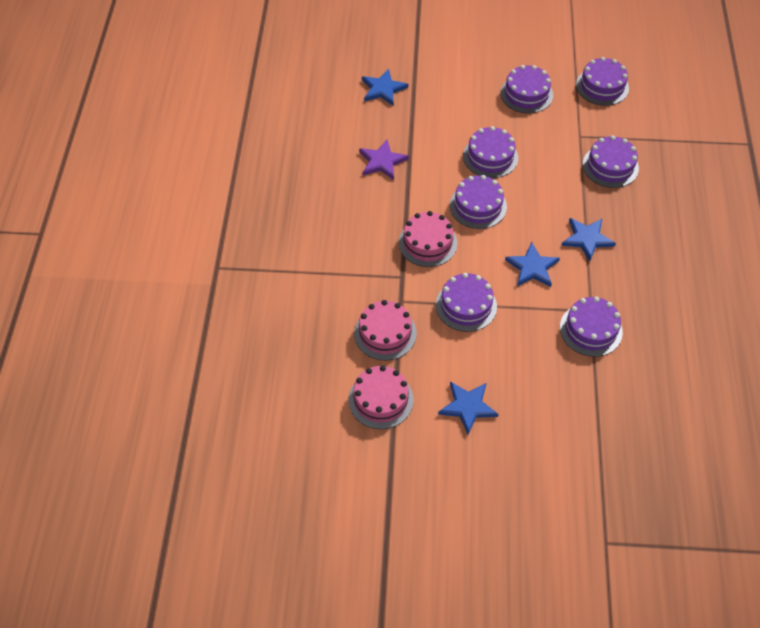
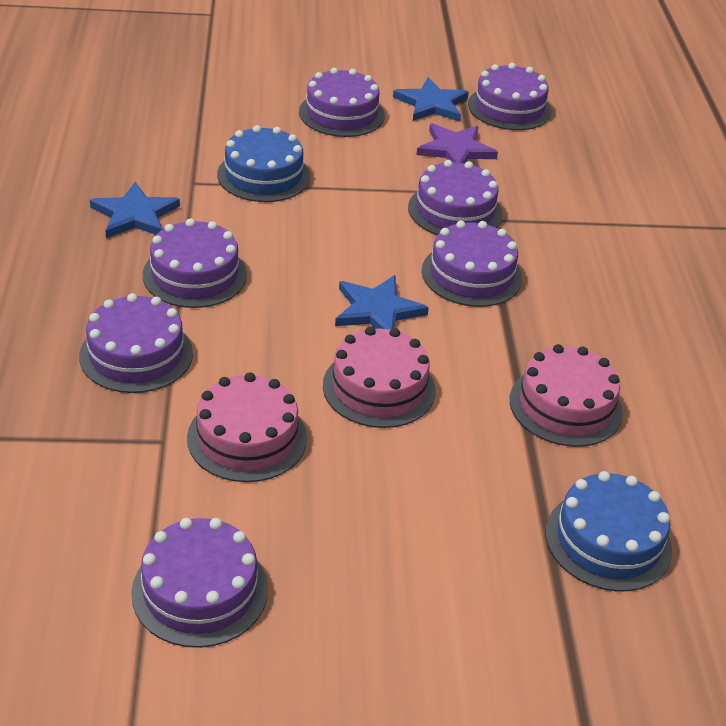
blue cake: 0 -> 2
blue star: 4 -> 3

